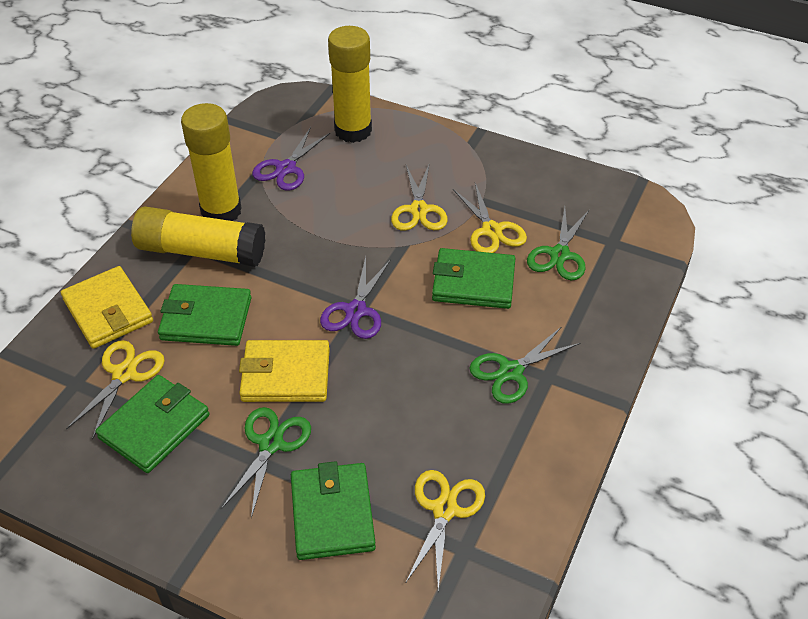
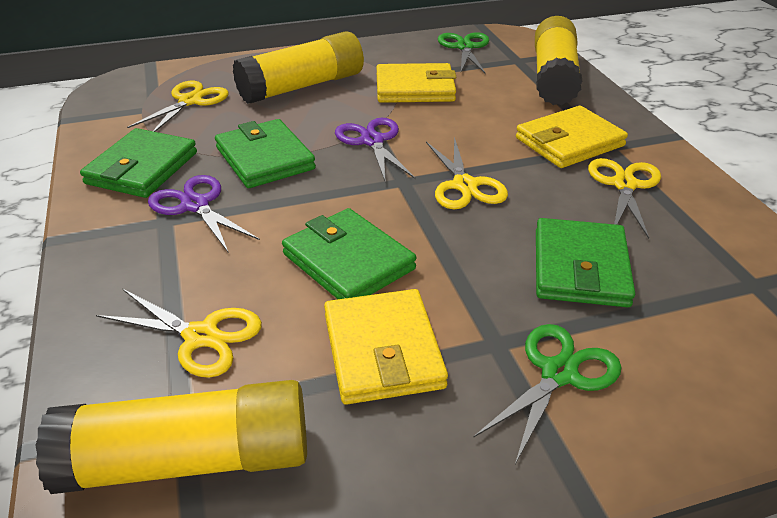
green scissors: 3 -> 2
yellow wallet: 2 -> 3

